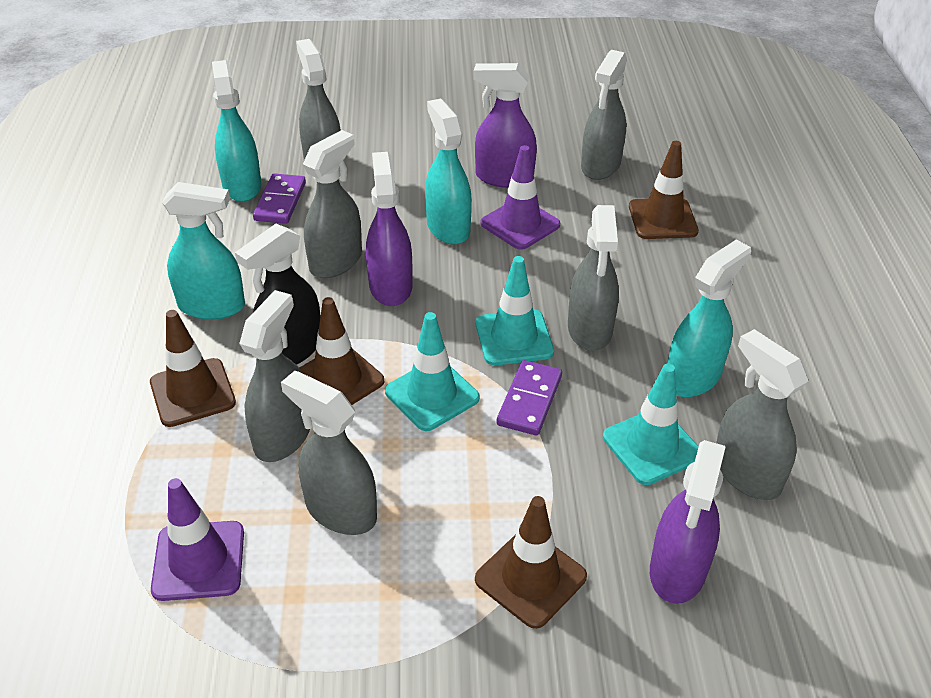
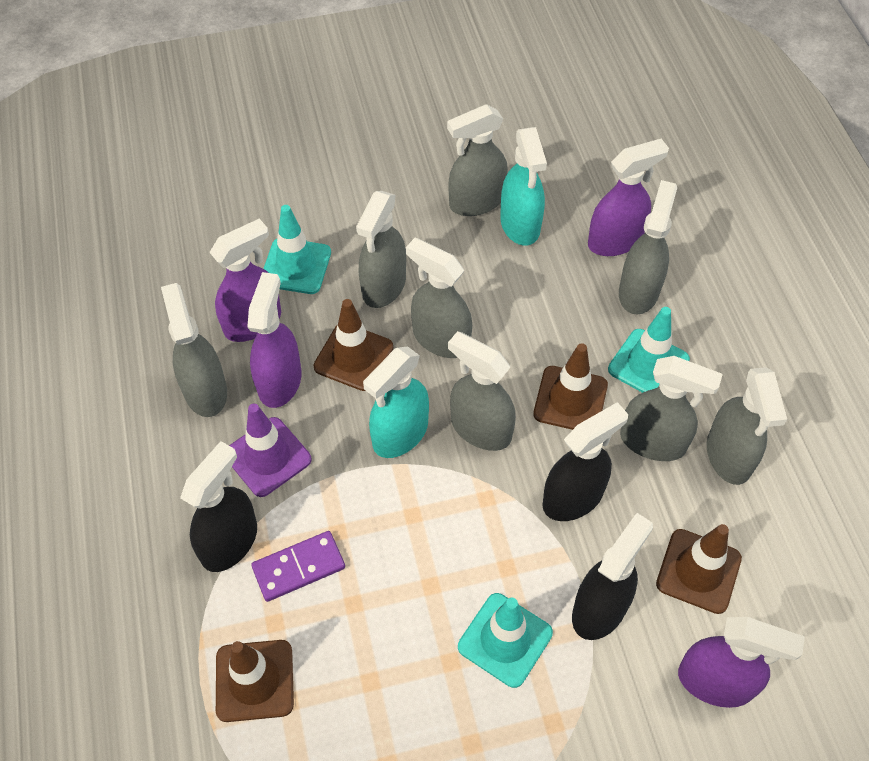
black spray bottle: 1 -> 3
grey spray bottle: 7 -> 8
purple domino: 2 -> 1
purple spray bottle: 3 -> 4
purple traffic cone: 2 -> 1
turquoise spray bottle: 4 -> 2

